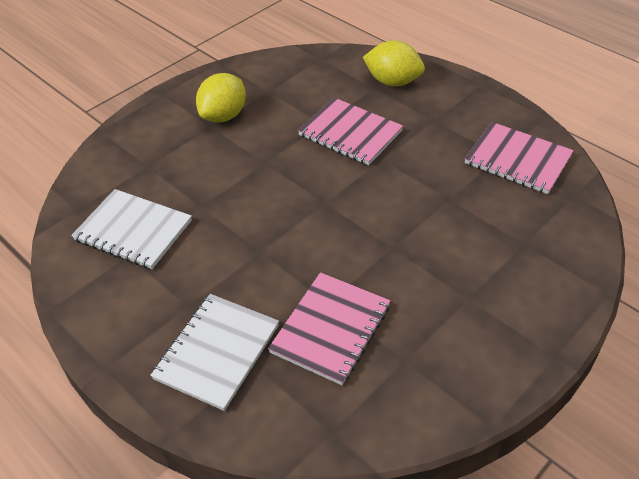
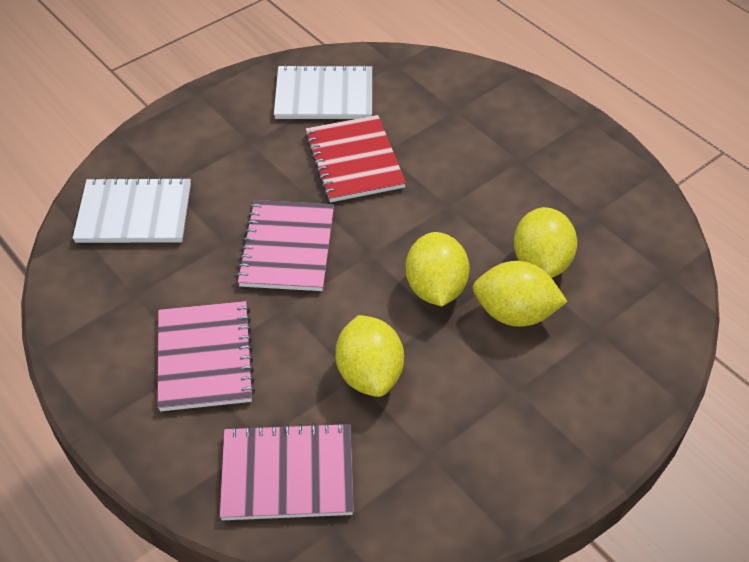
red notebook: 0 -> 1
yellow lemon: 2 -> 4

